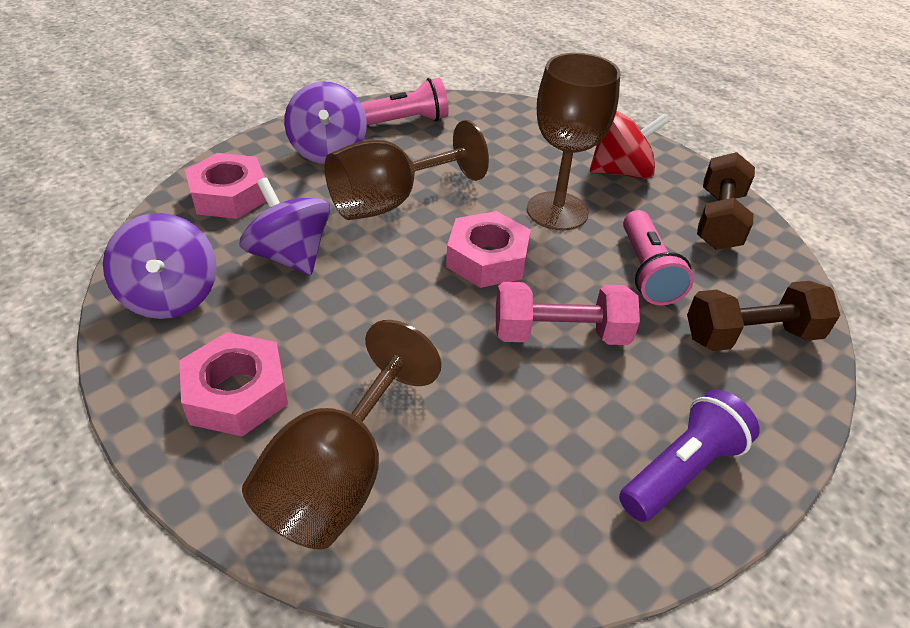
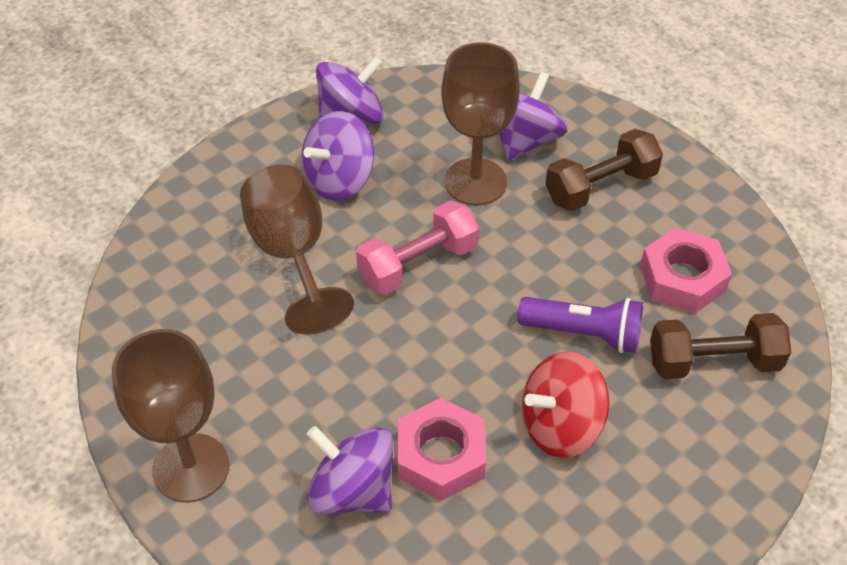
pink flashlight: 2 -> 0
pink nut: 3 -> 2
purple spinning top: 3 -> 4

